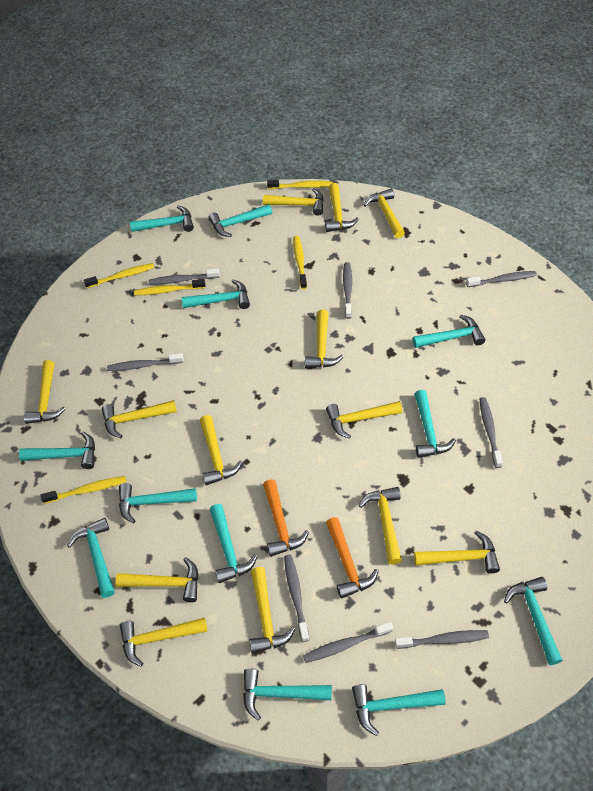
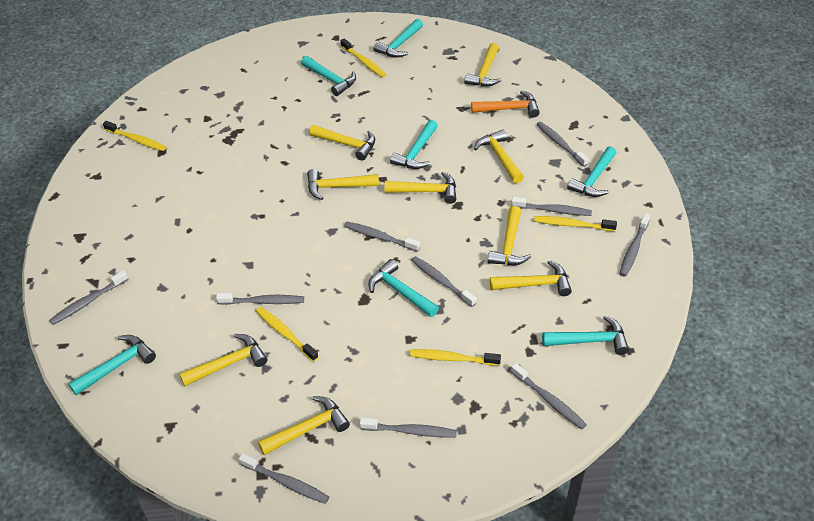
grey toothbrush: 8 -> 10
orange hammer: 2 -> 1
turquoise hammer: 12 -> 7
yellow hammer: 13 -> 9

